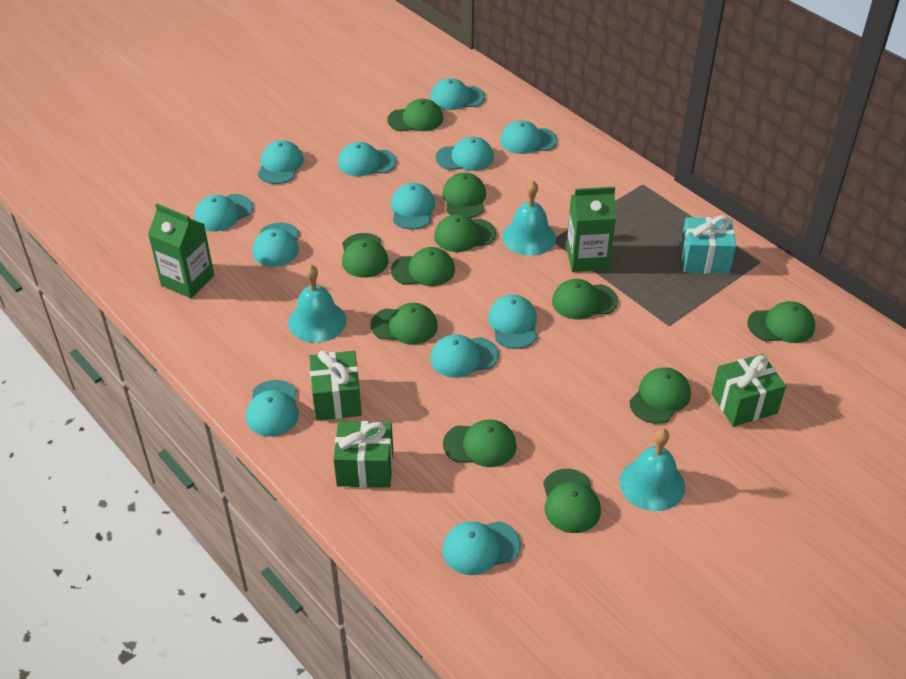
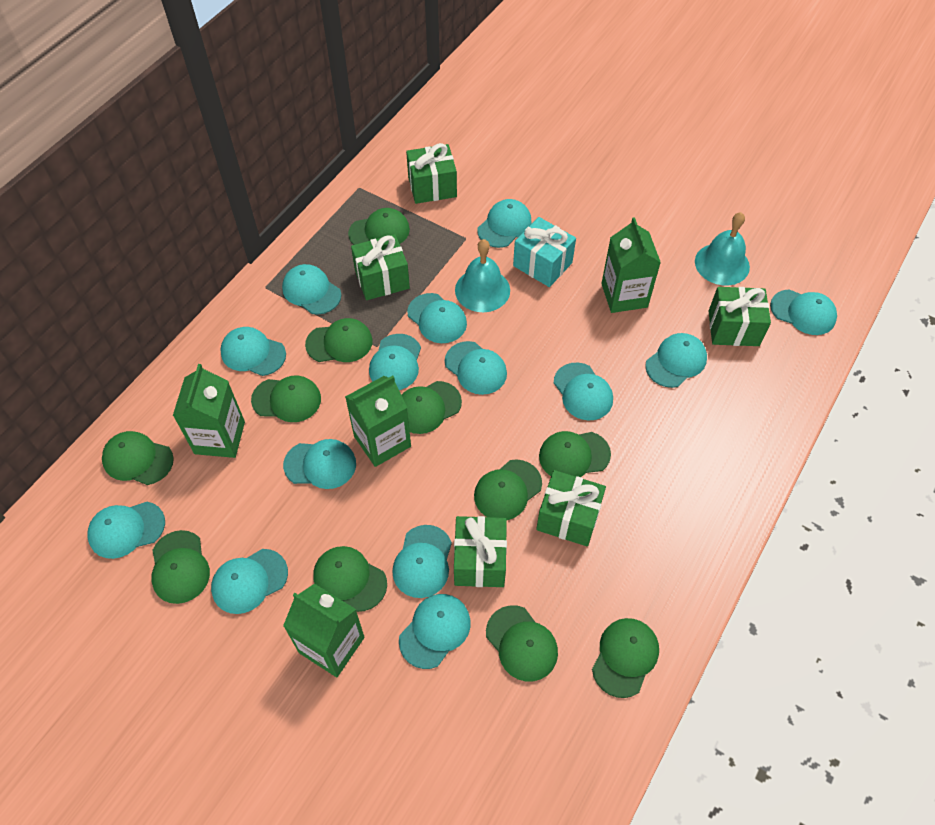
green carton: 2 -> 4
green gift: 3 -> 5
turquoise bell: 3 -> 2
turquoise cap: 12 -> 14

